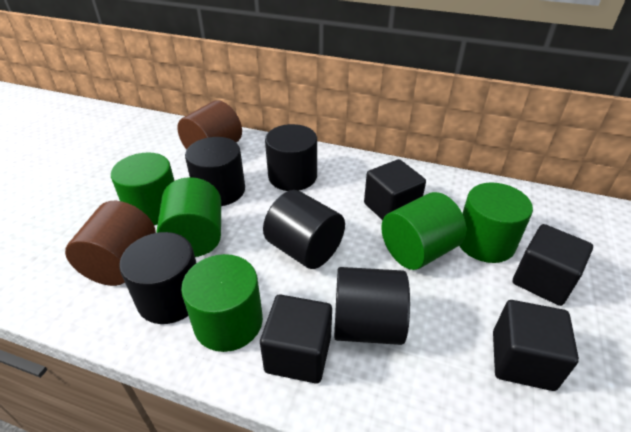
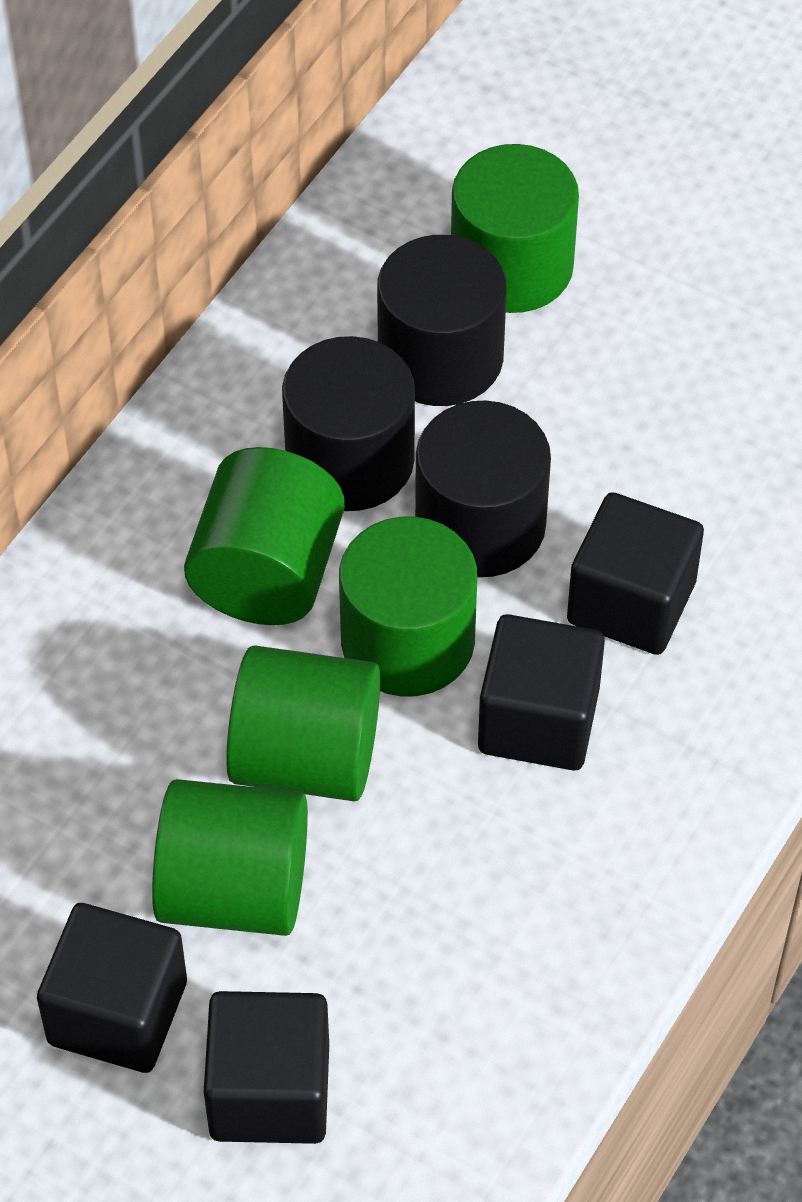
black cylinder: 5 -> 3
brown cylinder: 2 -> 0

